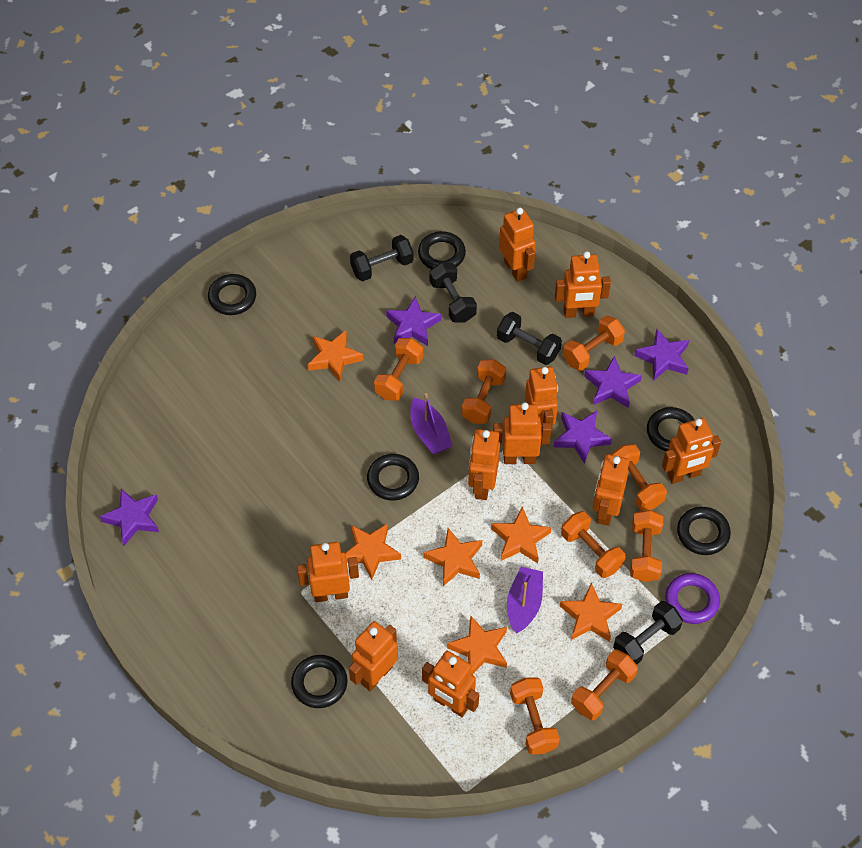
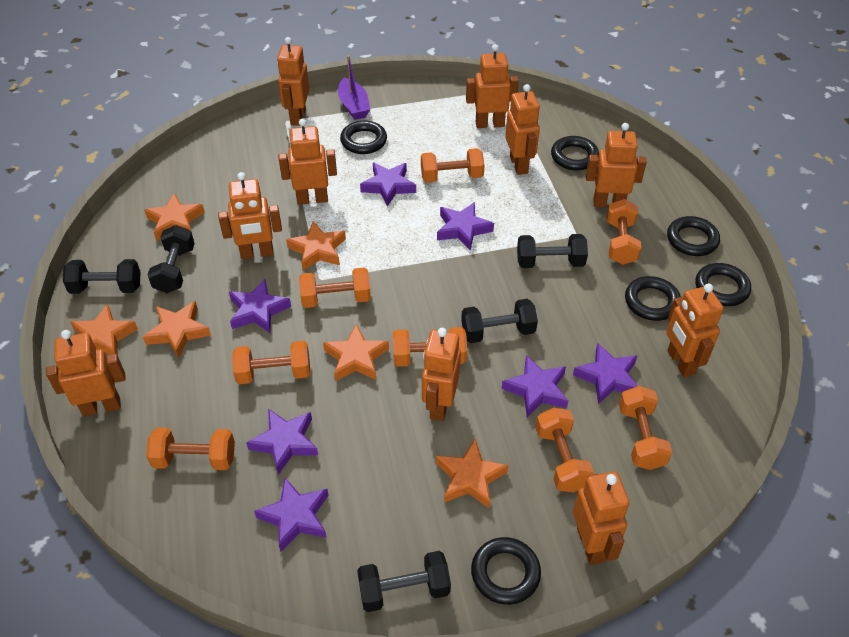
black dumbbell: 4 -> 5
purple boat: 2 -> 1
purple ring: 1 -> 0
purple star: 5 -> 7

